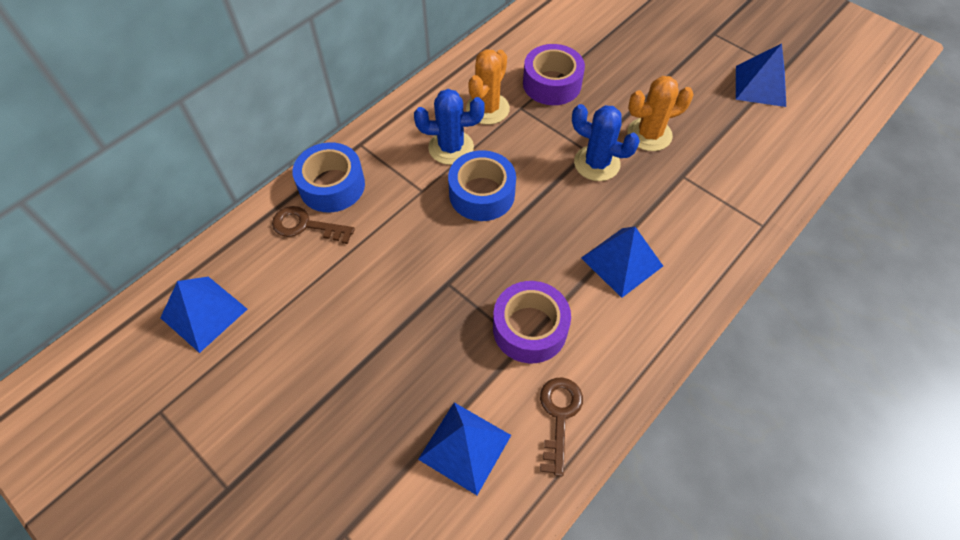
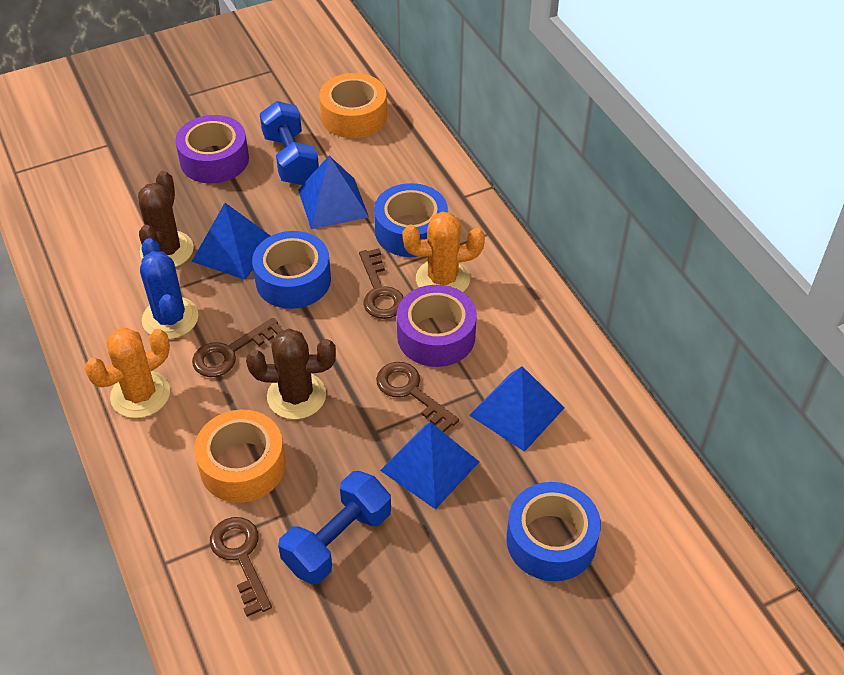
blue cactus: 2 -> 1
blue dumbbell: 0 -> 2
blue tape: 2 -> 3
brown cactus: 0 -> 2
brown key: 2 -> 4
orange tape: 0 -> 2

